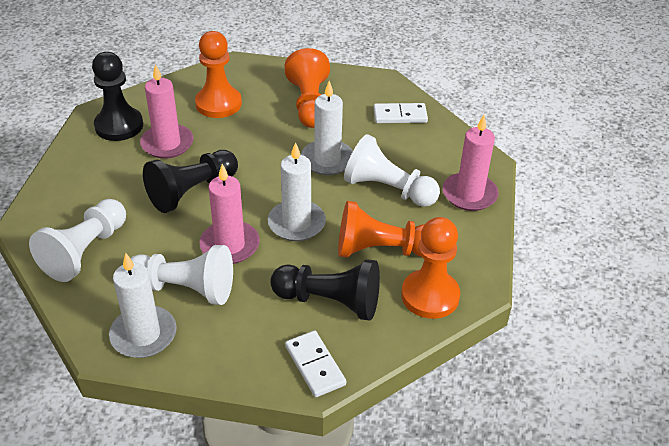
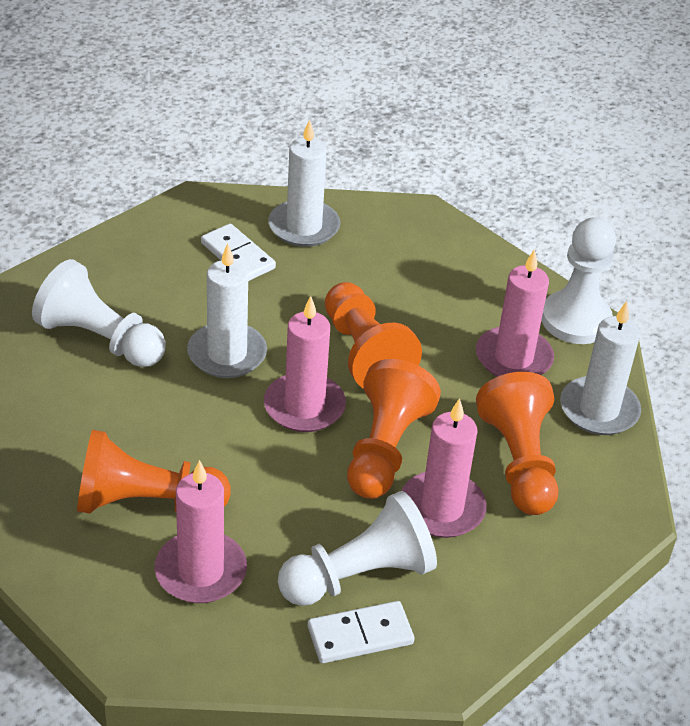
black pawn: 3 -> 0
pink candle: 3 -> 4

